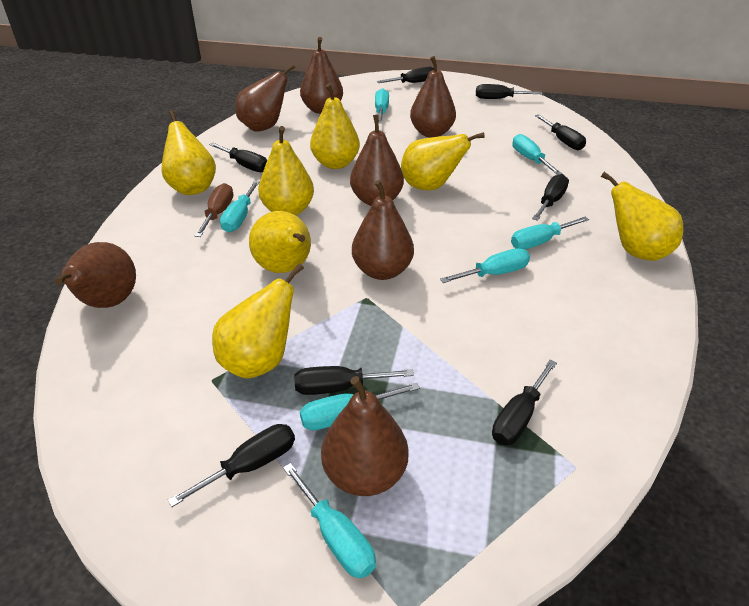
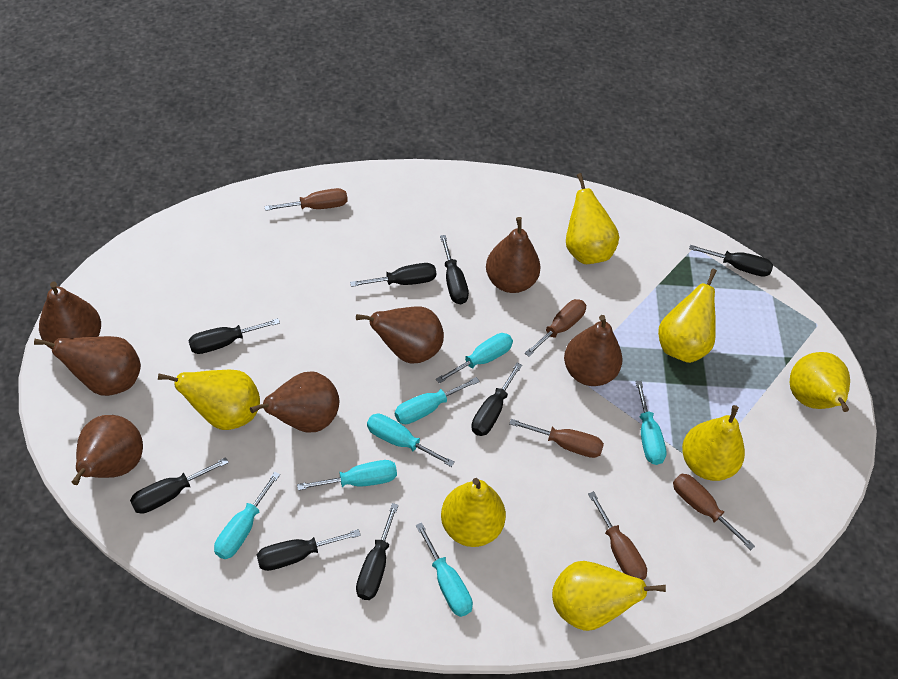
brown screwdriver: 1 -> 5

